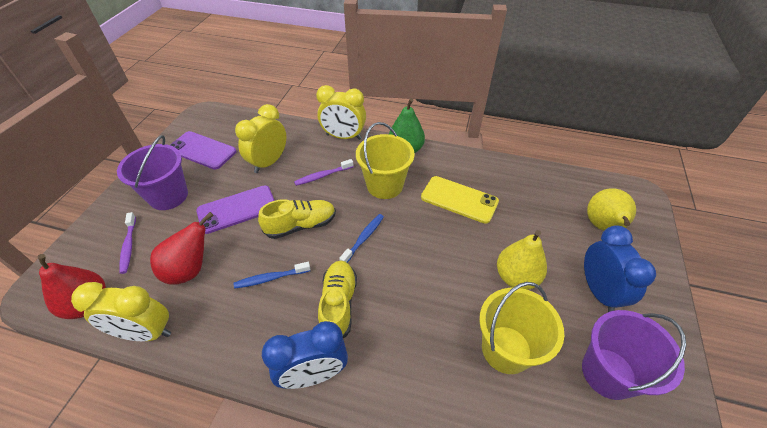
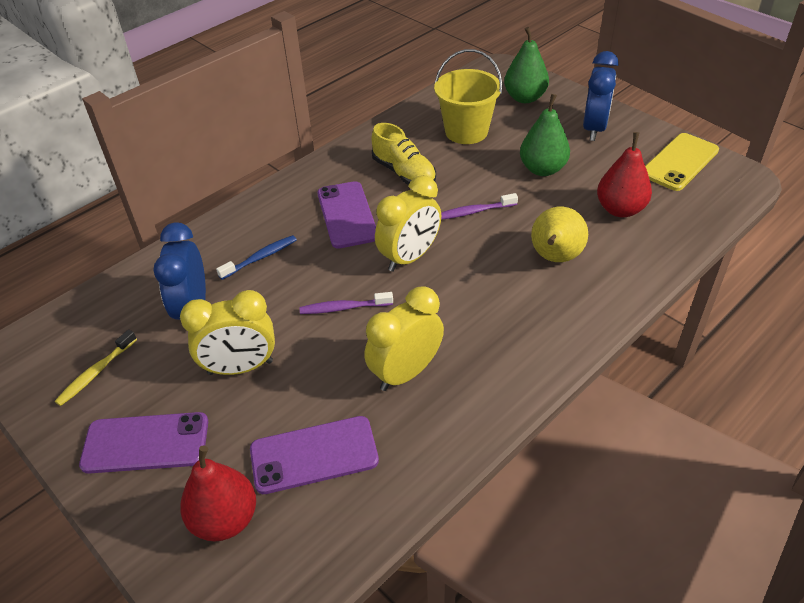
blue toothbrush: 2 -> 1
green pear: 1 -> 2
purple bucket: 2 -> 0
purple phone: 2 -> 3
yellow bucket: 2 -> 1
yellow pear: 2 -> 1
yellow shoe: 2 -> 1
yellow toothbrush: 0 -> 1

